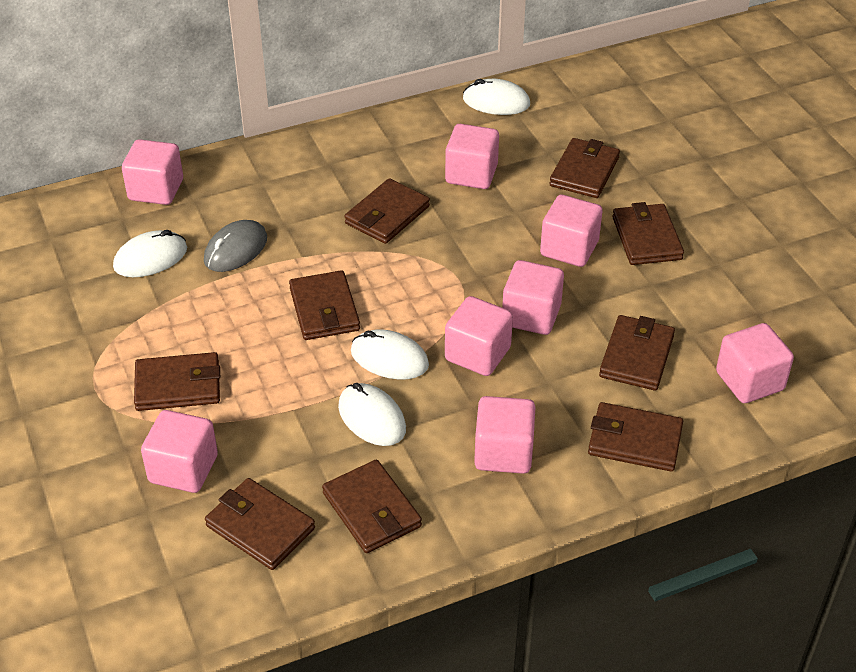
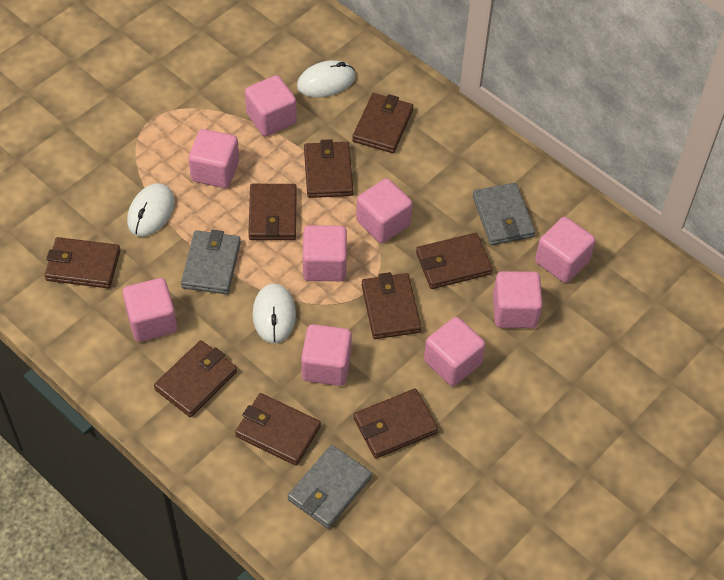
grey mouse: 1 -> 0
grey wallet: 0 -> 3
pink cube: 8 -> 9
white mouse: 4 -> 3

